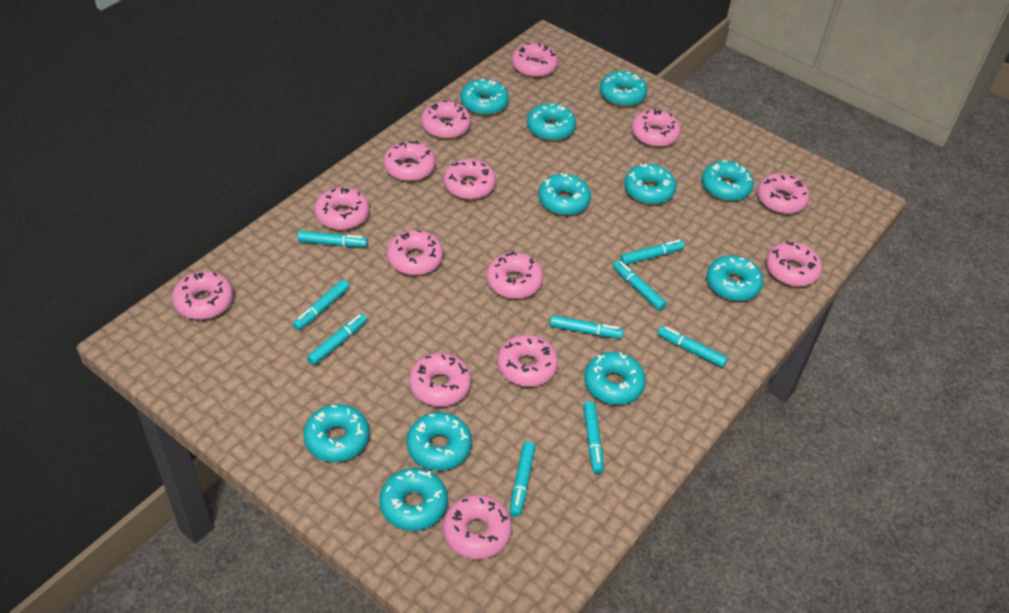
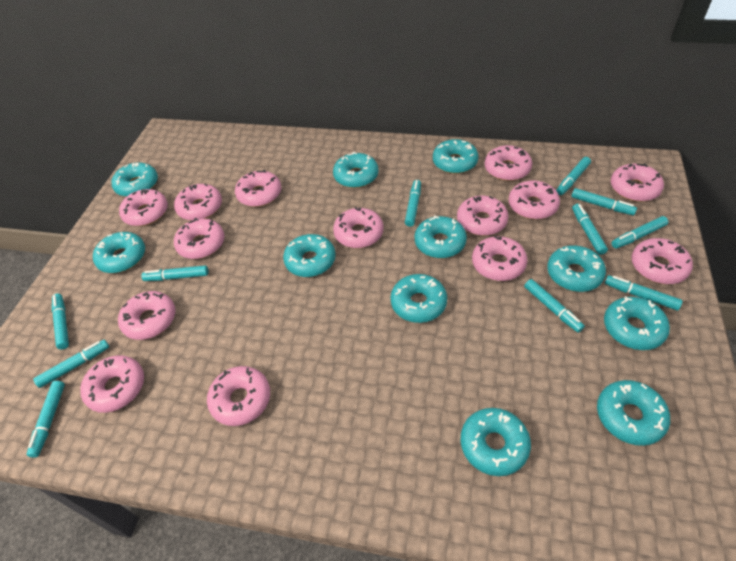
turquoise marker: 9 -> 11

